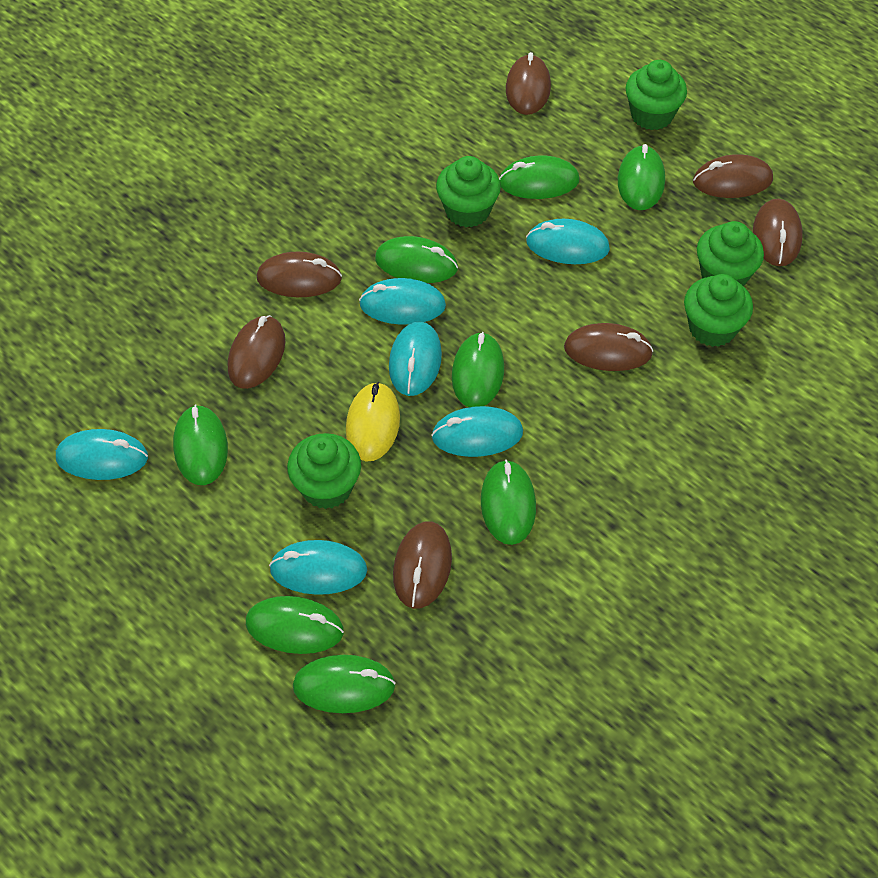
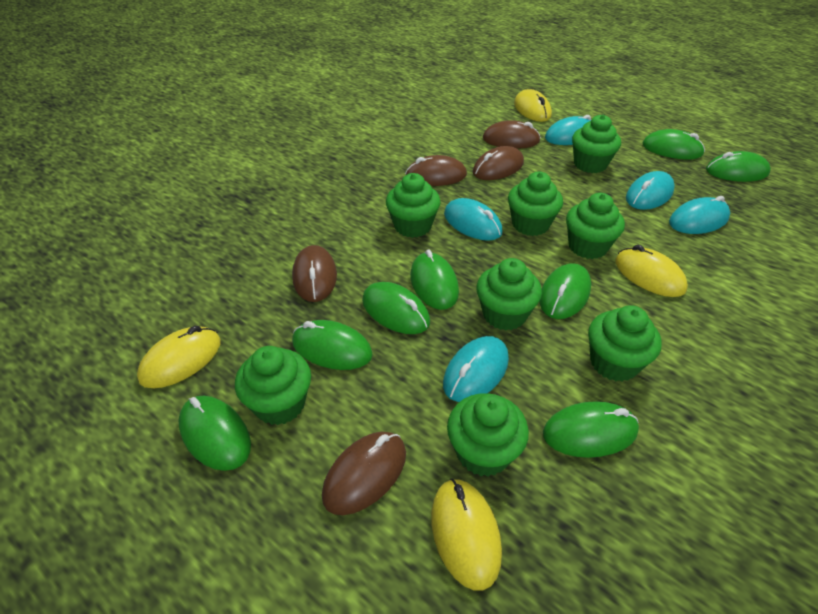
brown mouse: 7 -> 5
green cupcake: 5 -> 8
turquoise mouse: 6 -> 5
yellow mouse: 1 -> 4

